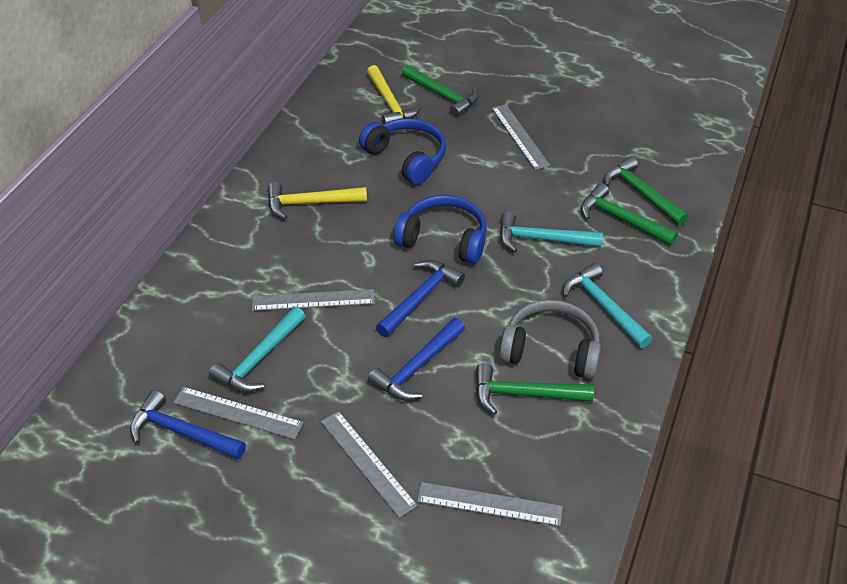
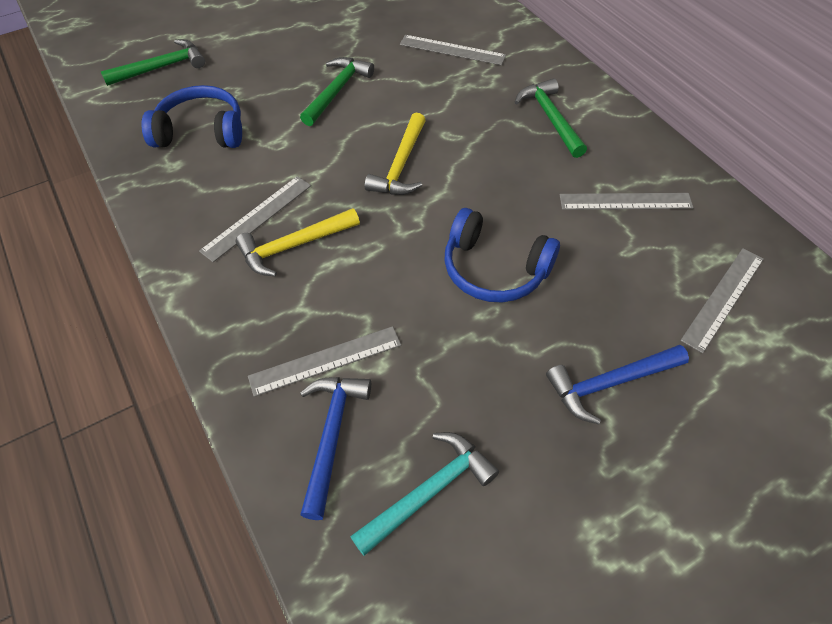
blue hammer: 3 -> 2
green hammer: 4 -> 3
grey headphones: 1 -> 0
turquoise hammer: 3 -> 1

